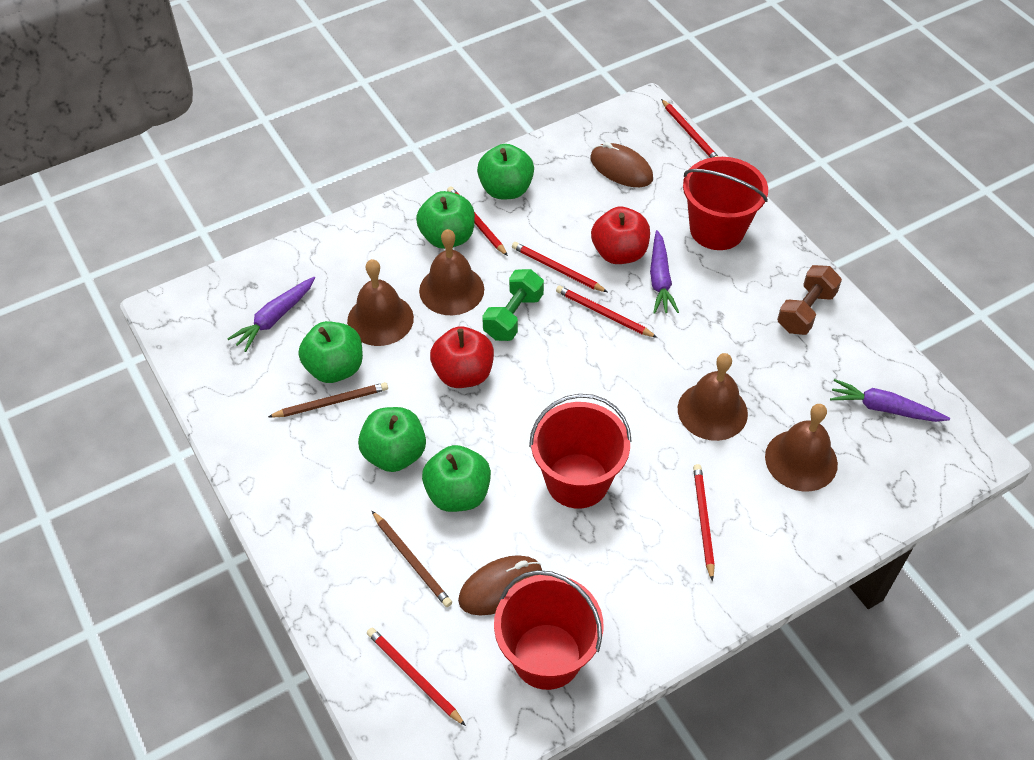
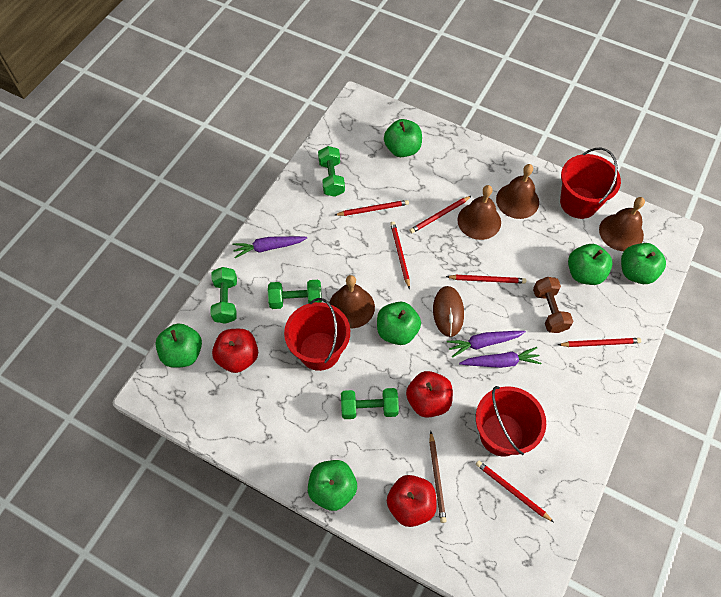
brown mouse: 2 -> 1
brown pencil: 2 -> 1
green apple: 5 -> 6
green dumbbell: 1 -> 4
red apple: 2 -> 3

